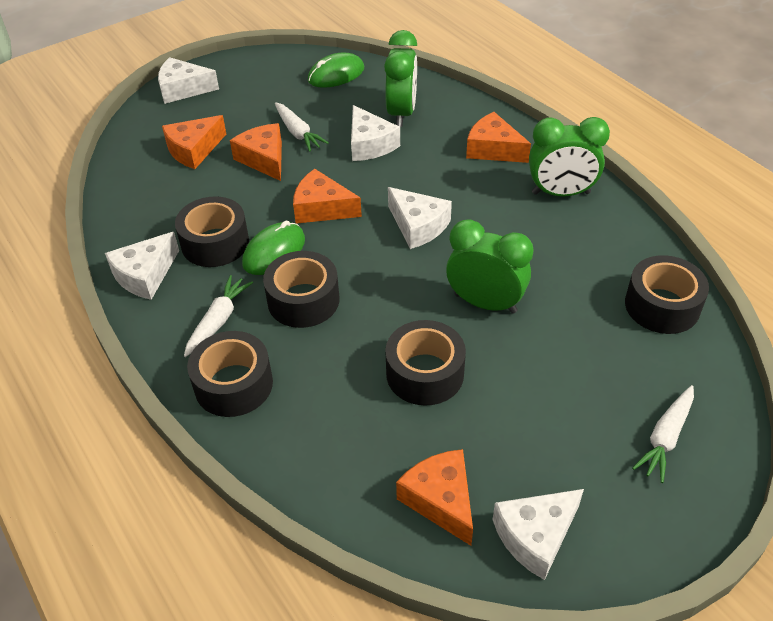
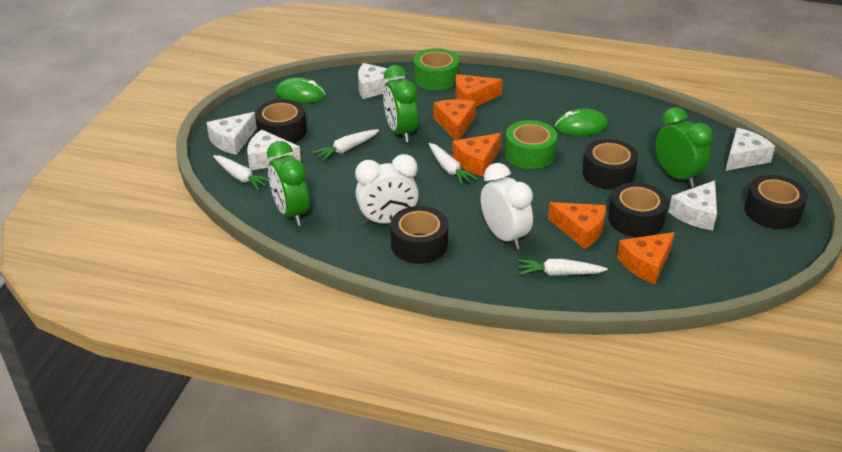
green tape: 0 -> 2
white carrot: 3 -> 4
white clock: 0 -> 2

